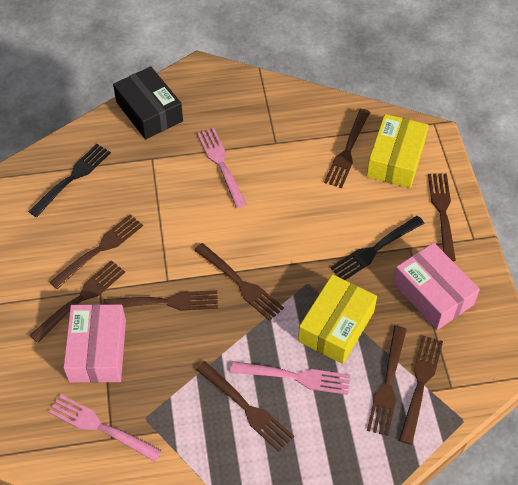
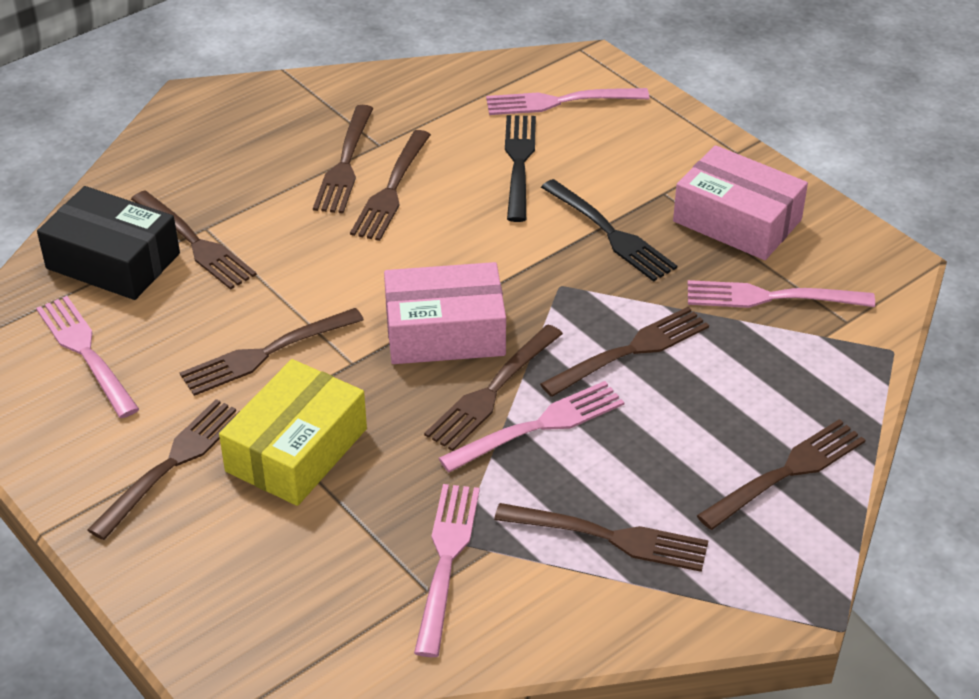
pink fork: 3 -> 5
yellow box: 2 -> 1

